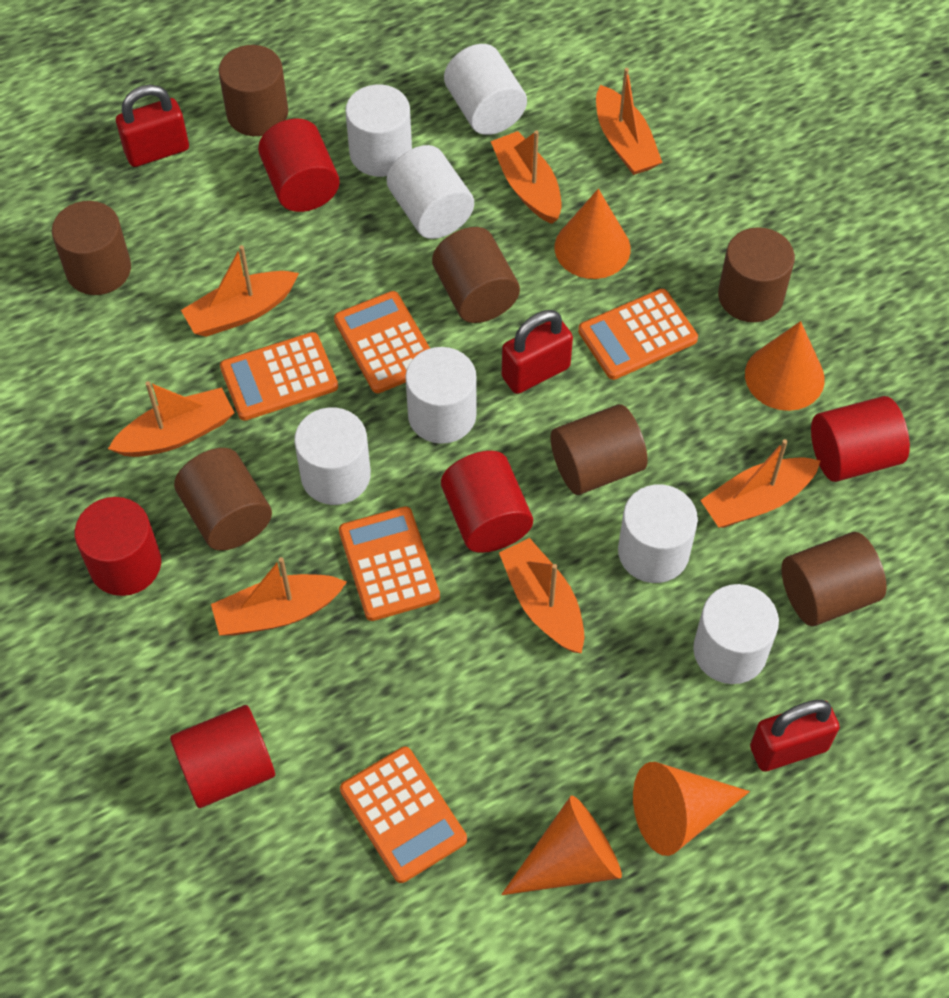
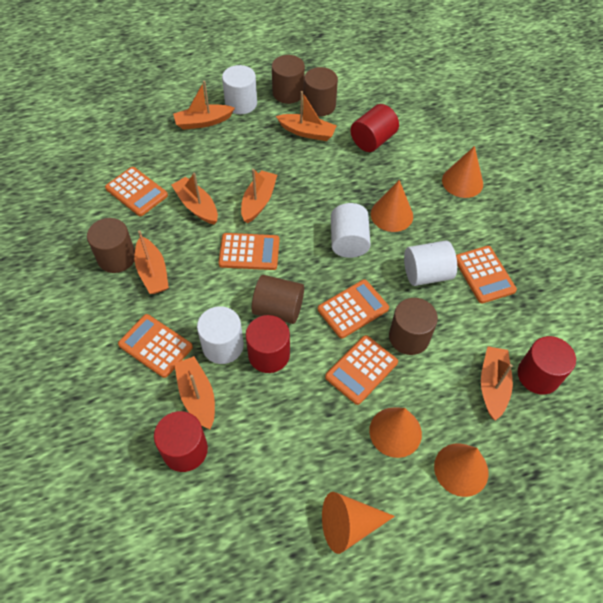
brown cylinder: 7 -> 5
orange calculator: 5 -> 6
orange cone: 4 -> 5
red cylinder: 5 -> 4
red padlock: 3 -> 0
white cylinder: 7 -> 4

